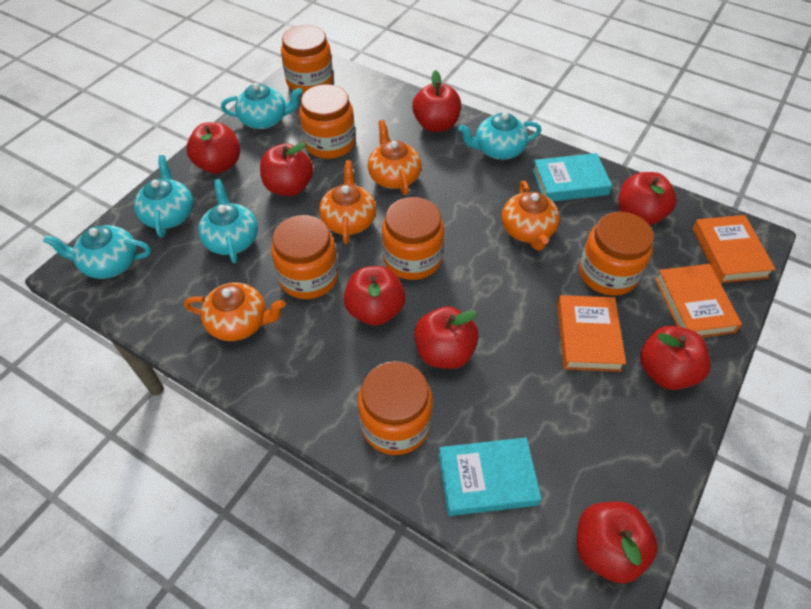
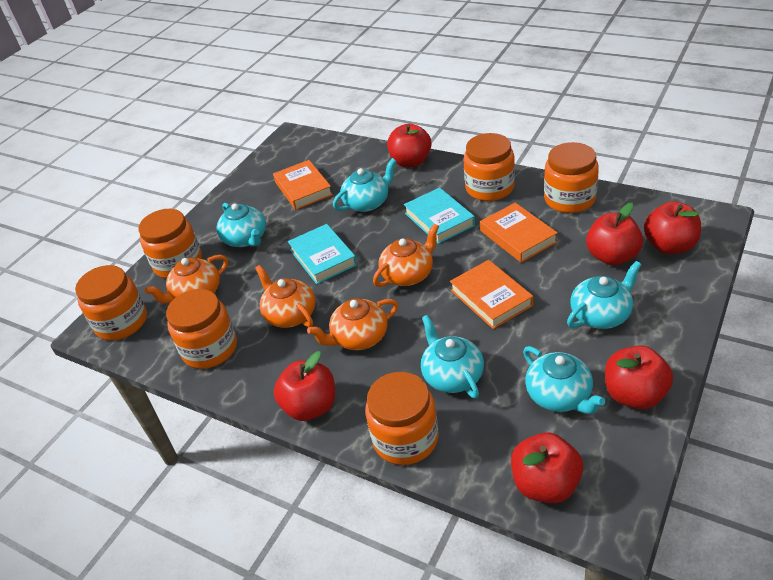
red apple: 8 -> 6

